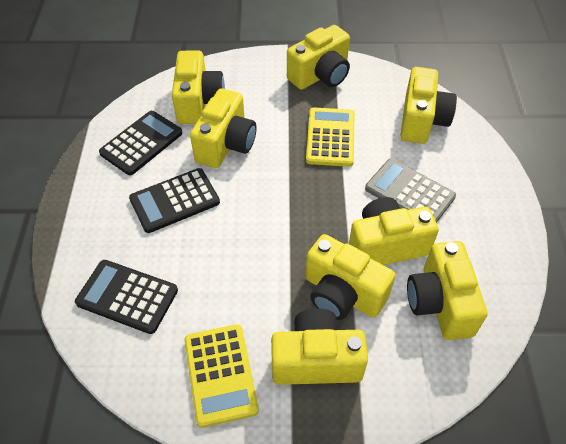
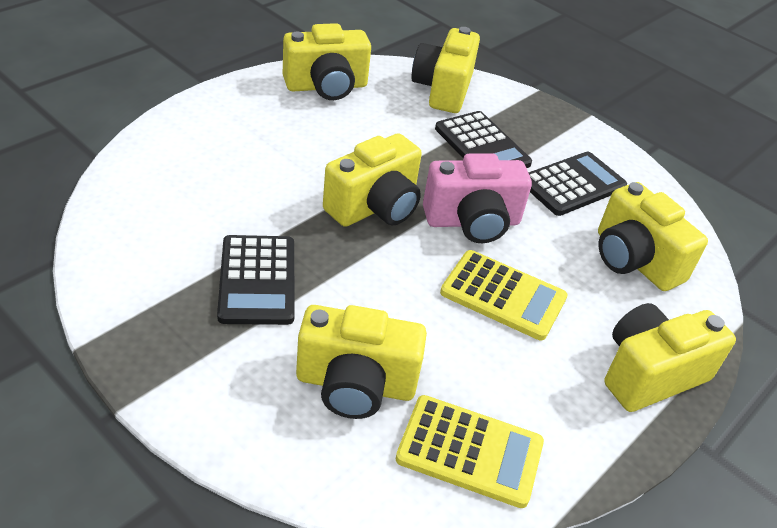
grey calculator: 1 -> 0
pink camera: 0 -> 1
yellow camera: 8 -> 6

